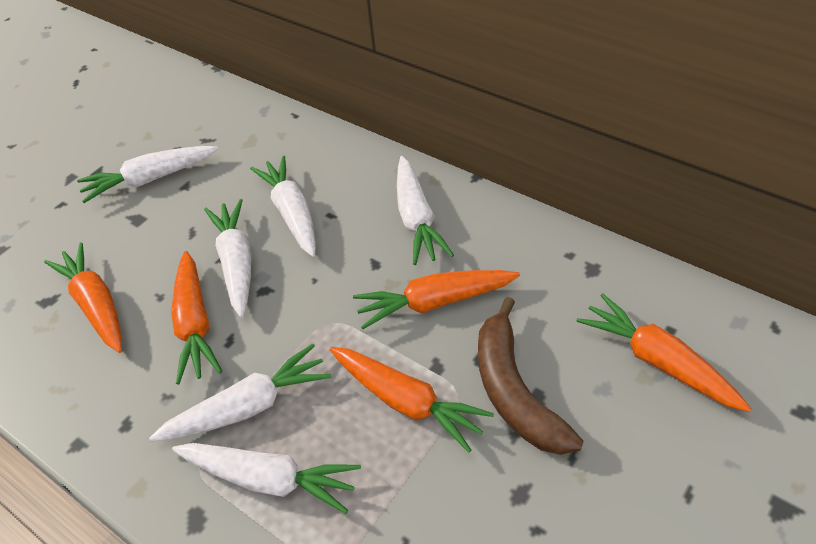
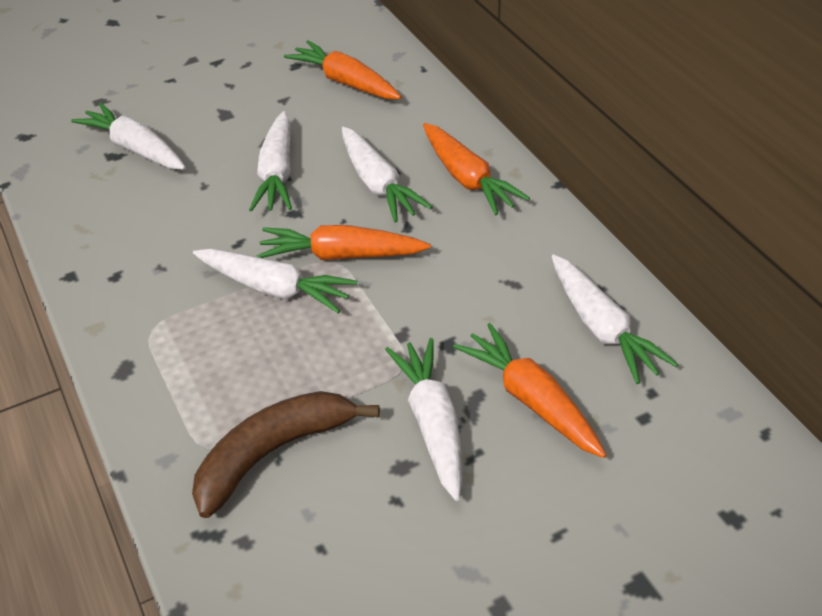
orange carrot: 5 -> 4

